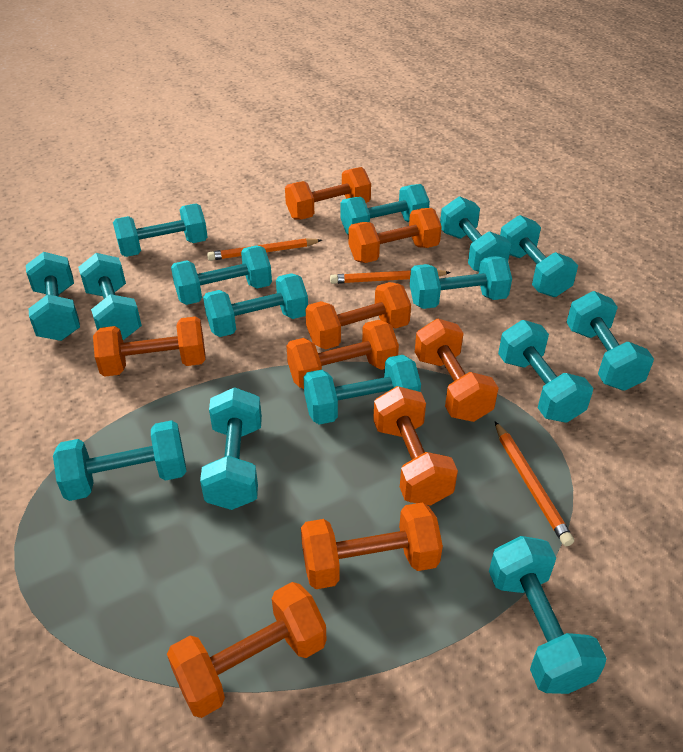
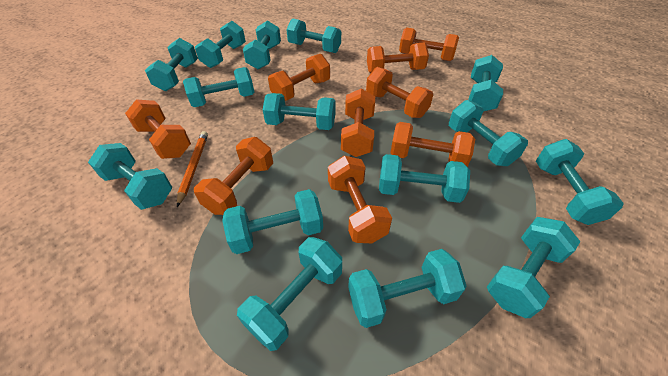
orange pencil: 3 -> 1

